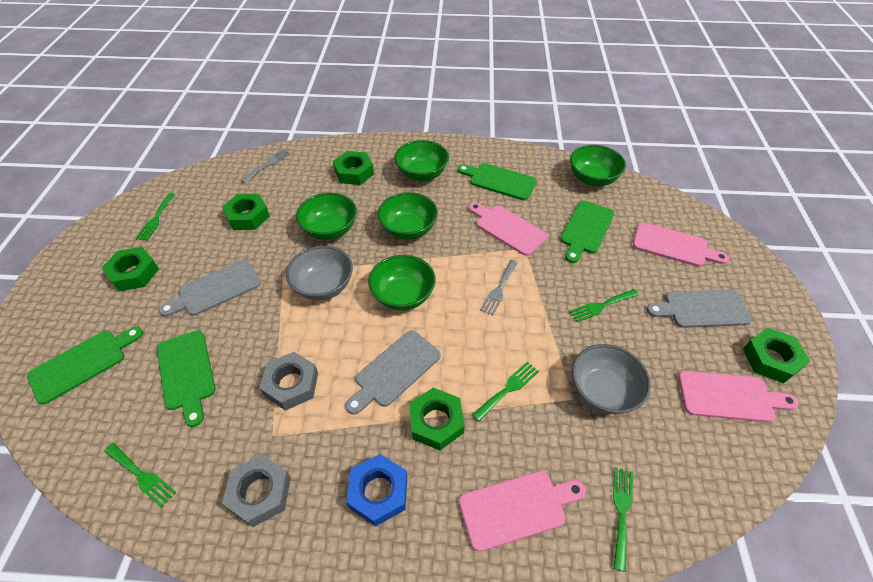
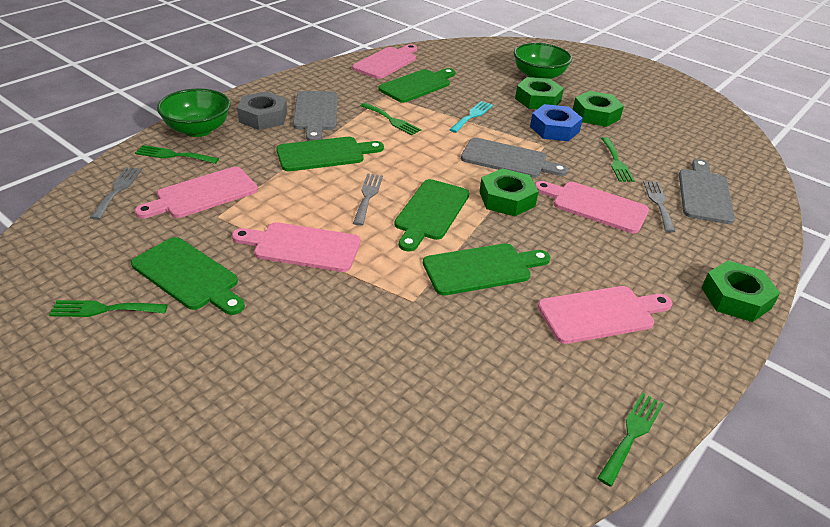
green bowl: 5 -> 2
green cutting board: 4 -> 5
green nut: 5 -> 4
grey bowl: 2 -> 0
grey fork: 2 -> 3
grey nut: 2 -> 1
pink cutting board: 4 -> 5
turquoise fork: 0 -> 1

